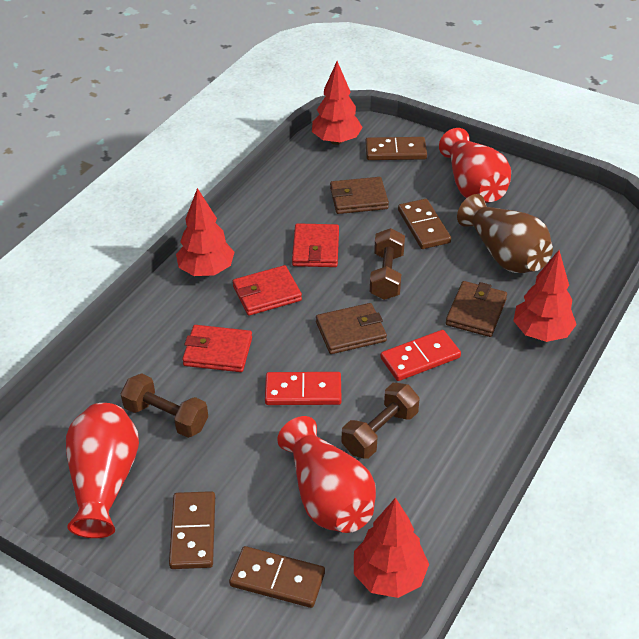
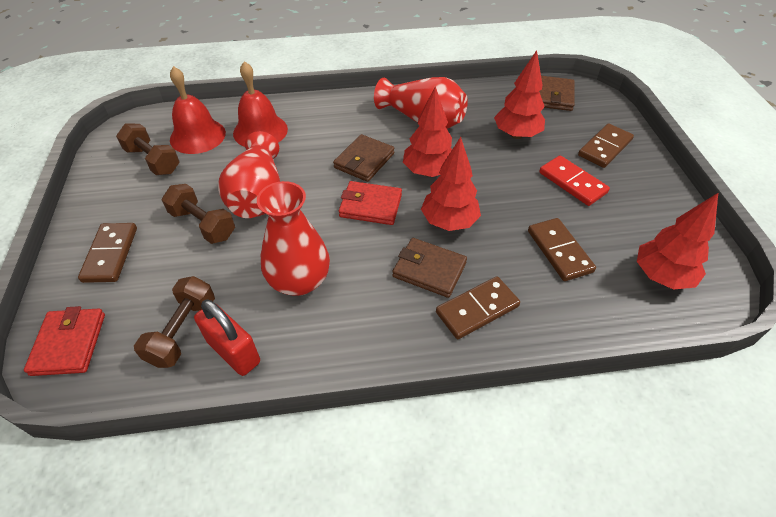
brown vase: 1 -> 0
red bell: 0 -> 2
red domino: 2 -> 1
red padlock: 0 -> 1
red wallet: 3 -> 2

